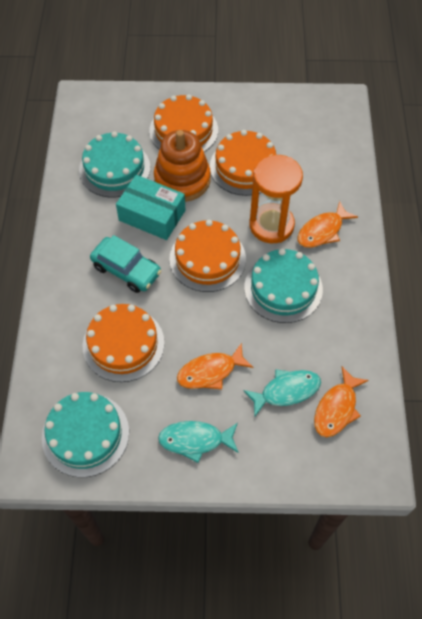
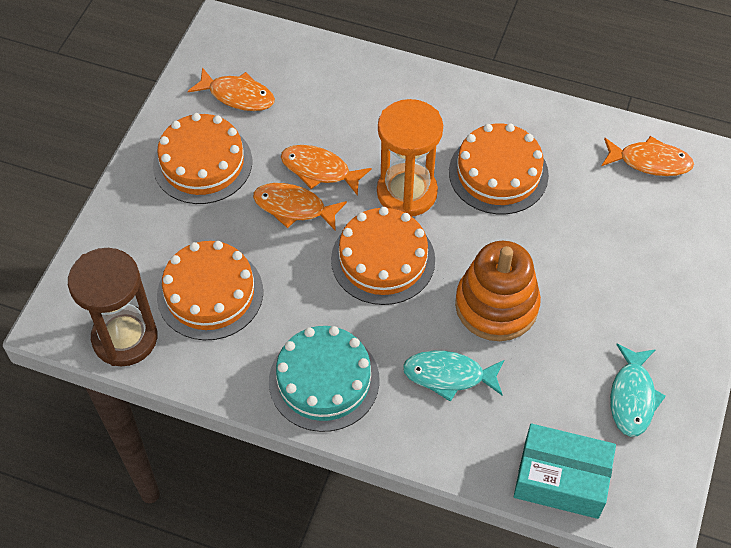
brown hourglass: 0 -> 1
orange fish: 3 -> 4
turquoise cake: 3 -> 1
turquoise car: 1 -> 0

